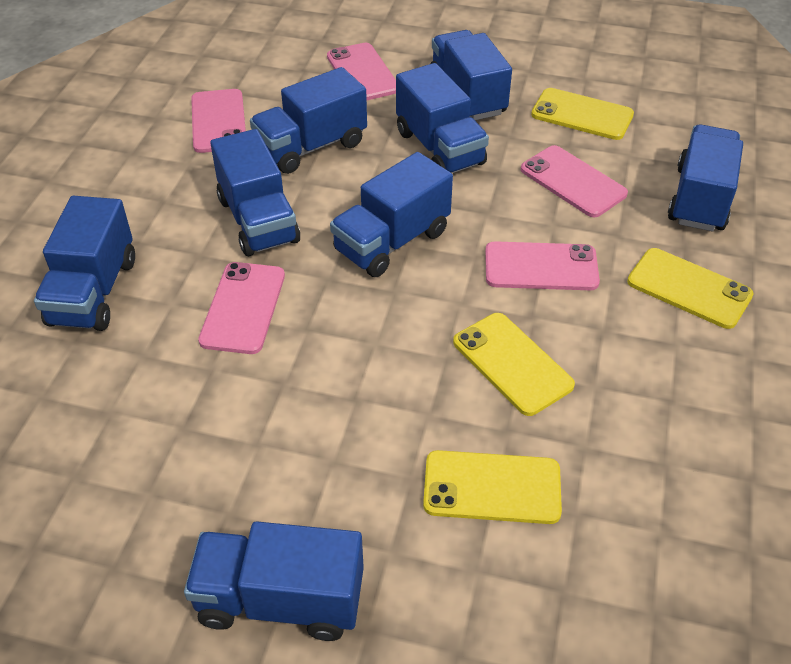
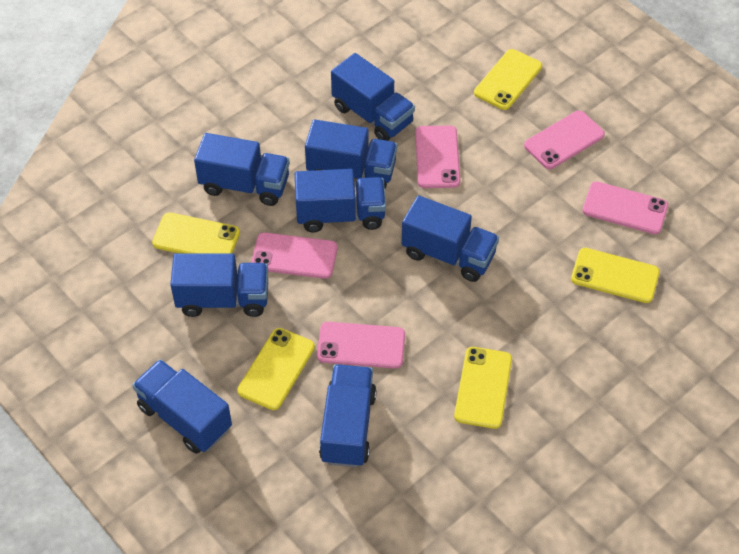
yellow phone: 4 -> 5

